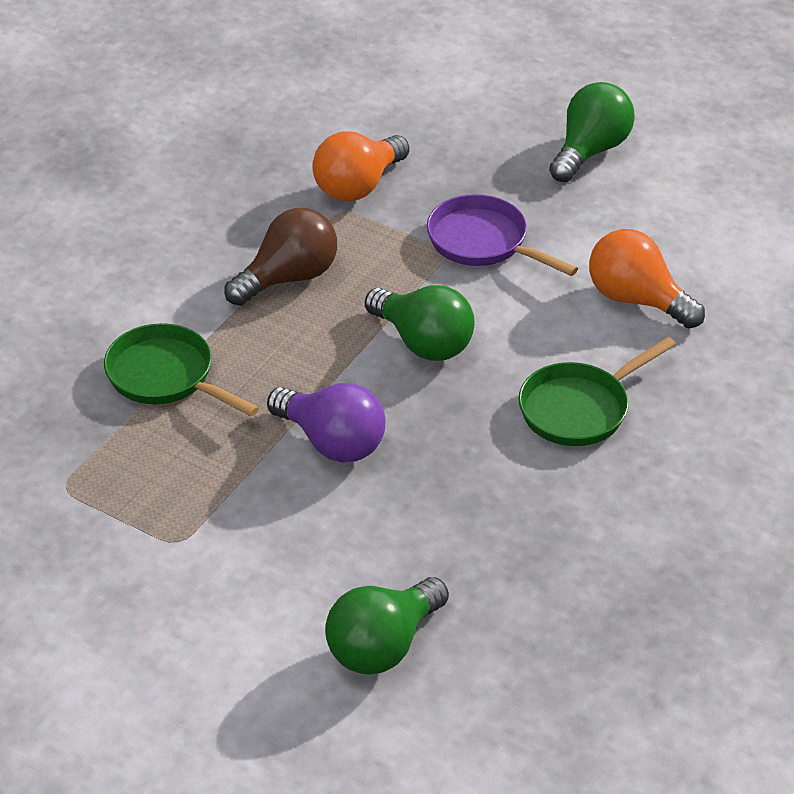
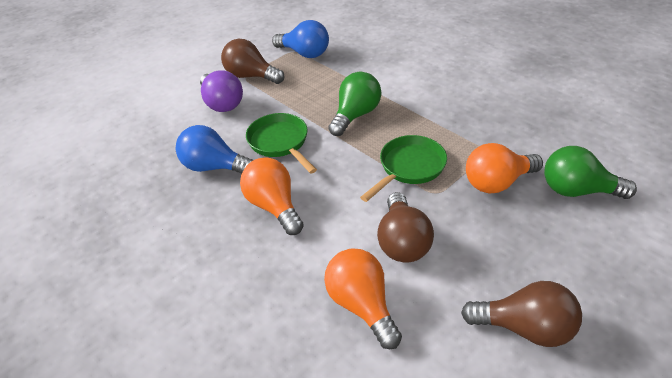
blue light bulb: 0 -> 2
brown light bulb: 1 -> 3
green light bulb: 3 -> 2
orange light bulb: 2 -> 3
purple pan: 1 -> 0

